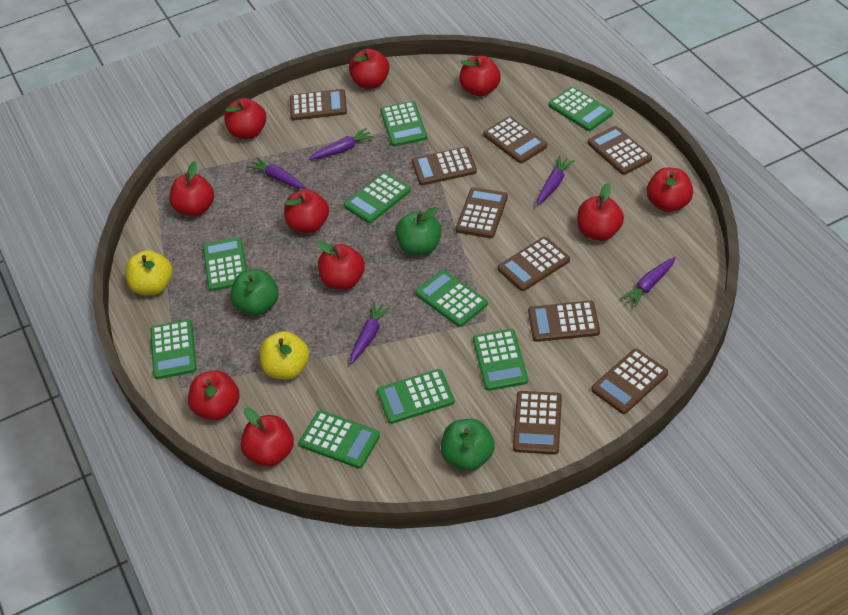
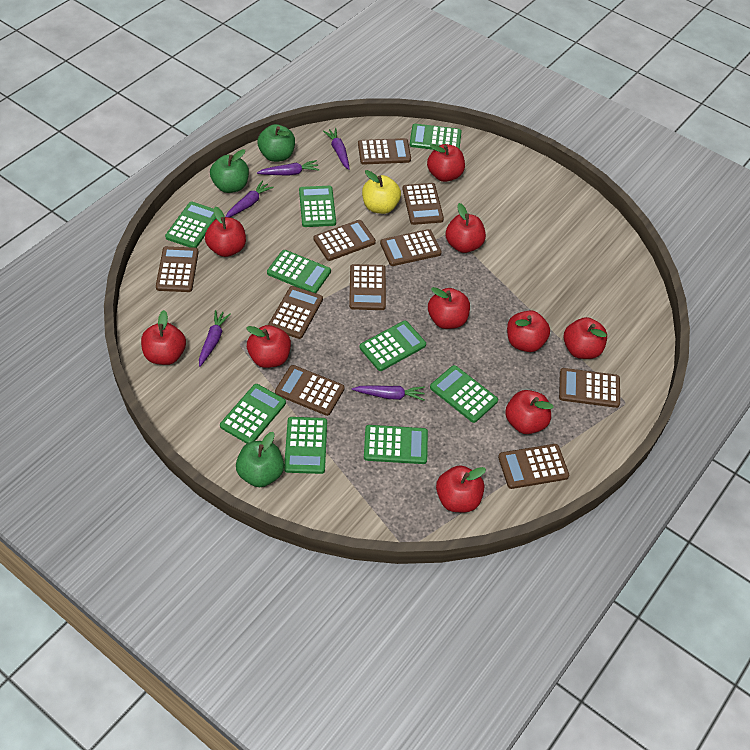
brown calculator: 9 -> 10
yellow apple: 2 -> 1

